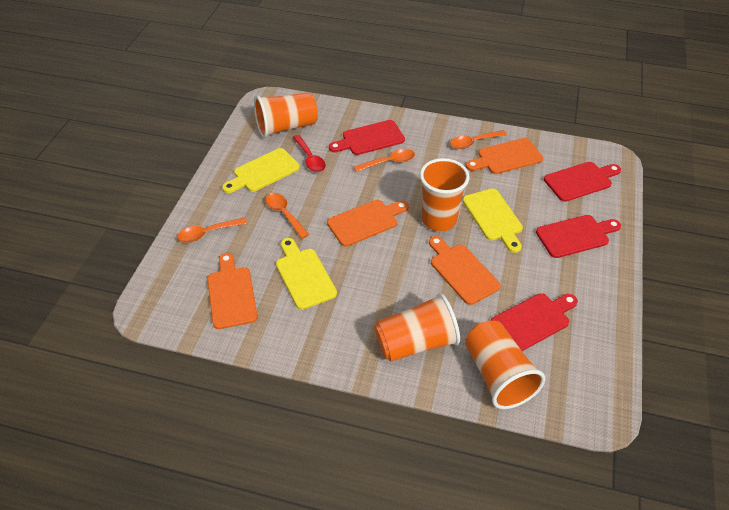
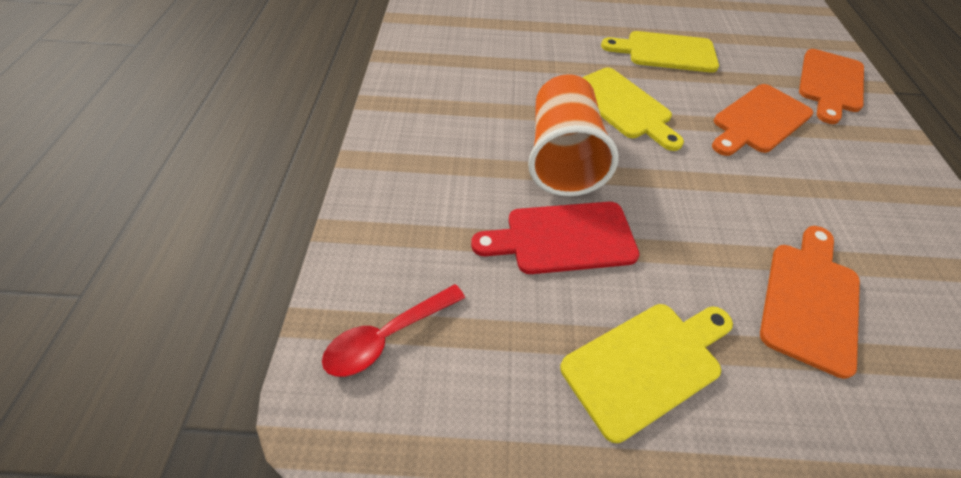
orange cup: 4 -> 1
orange cutting board: 4 -> 3
orange spoon: 4 -> 0
red cutting board: 4 -> 1

